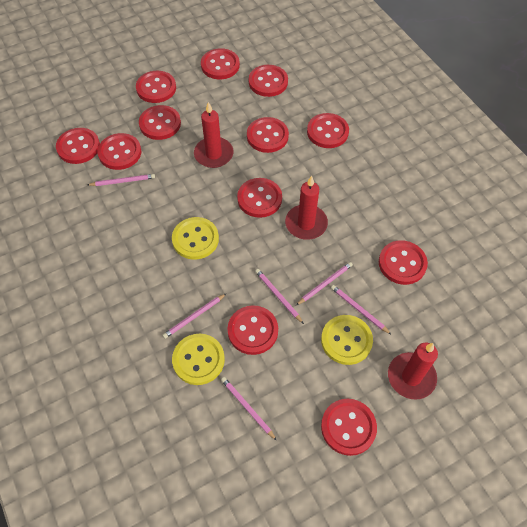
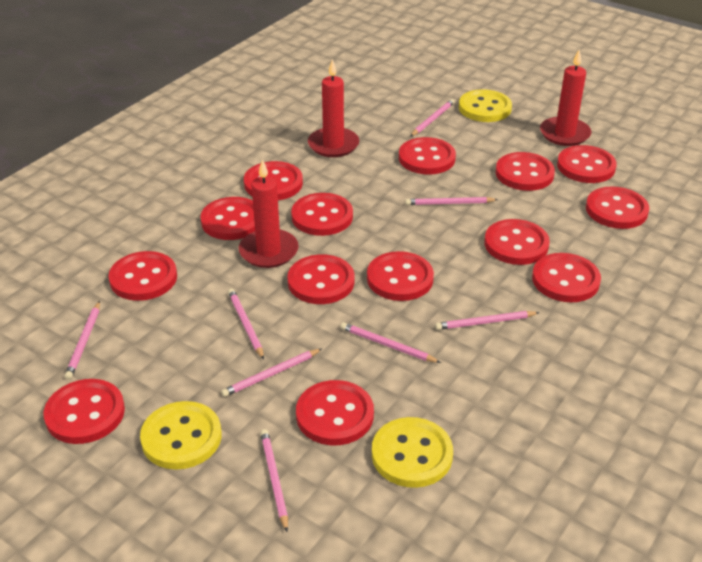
pink pencil: 6 -> 8
red button: 12 -> 14

